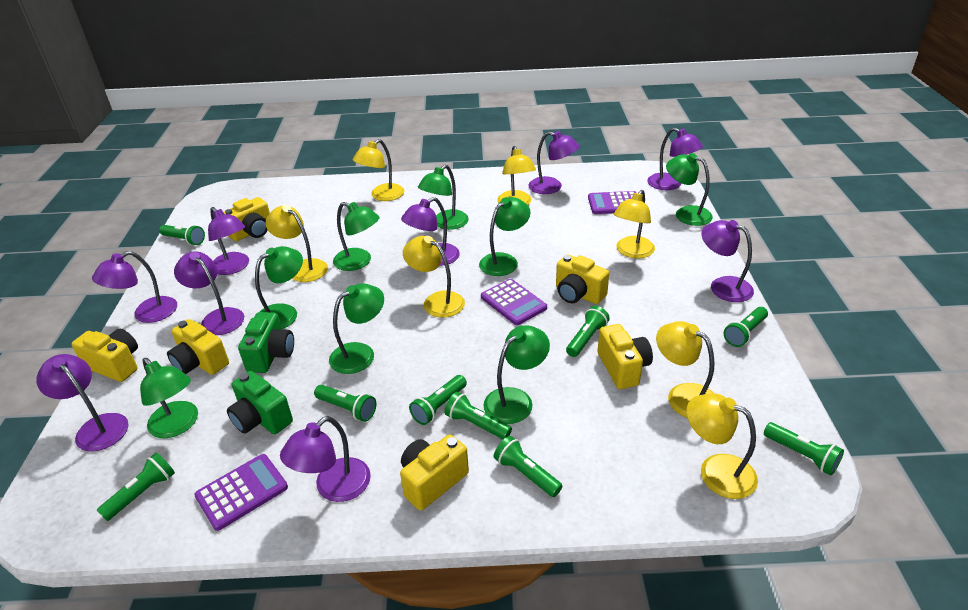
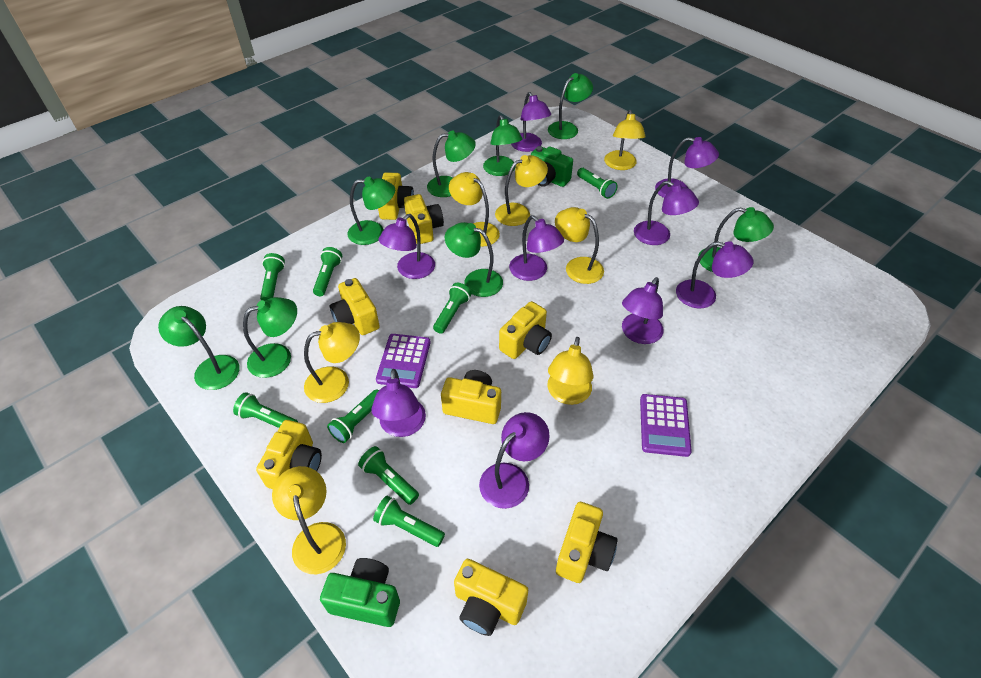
green flashlight: 9 -> 8
purple calculator: 3 -> 2
yellow camera: 6 -> 8

